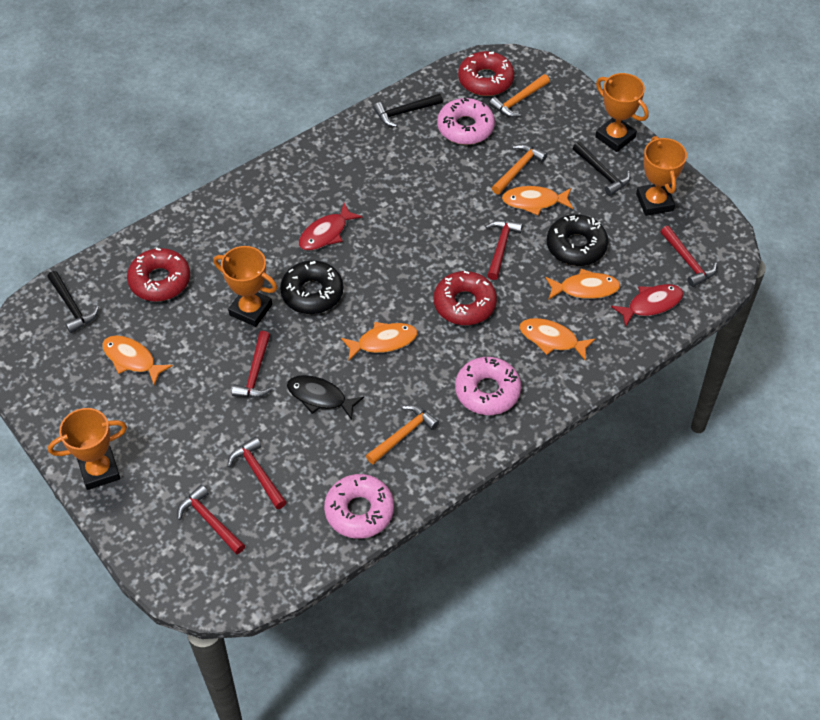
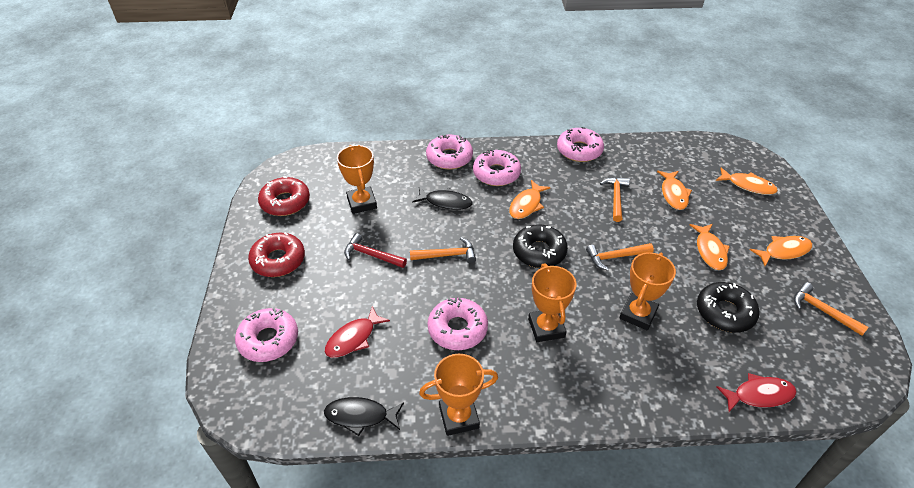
black fish: 1 -> 2
black hammer: 3 -> 0
orange hammer: 3 -> 4
pink donut: 3 -> 5
red donut: 3 -> 2
red hammer: 5 -> 1

